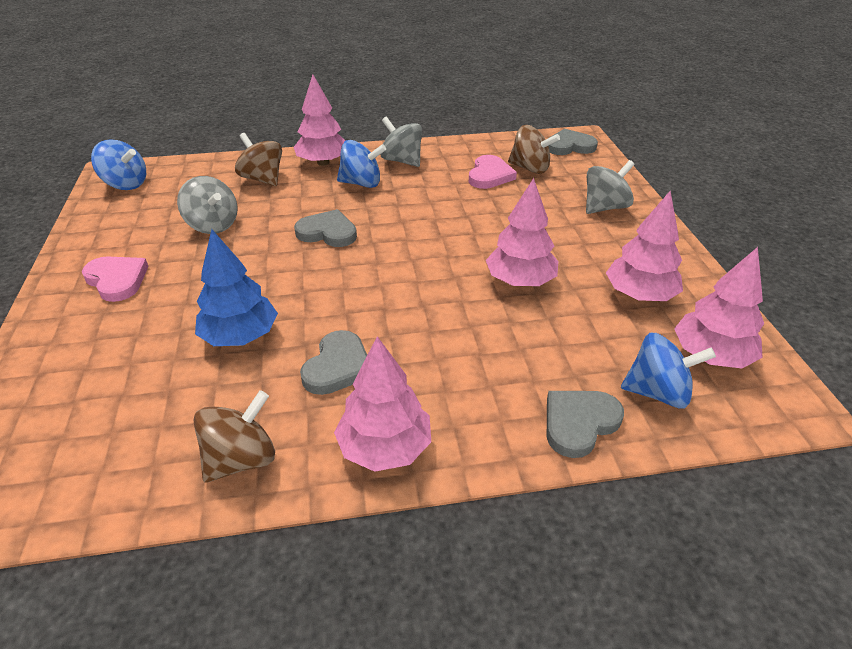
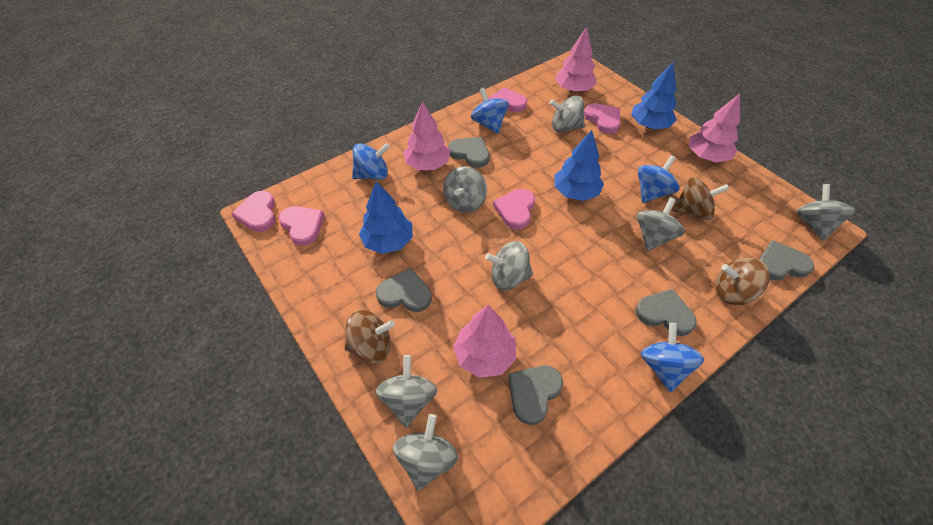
blue spinning top: 3 -> 4
blue tree: 1 -> 3
grey heart: 4 -> 5
grey spinning top: 3 -> 7
pink heart: 2 -> 5
pink tree: 5 -> 4

